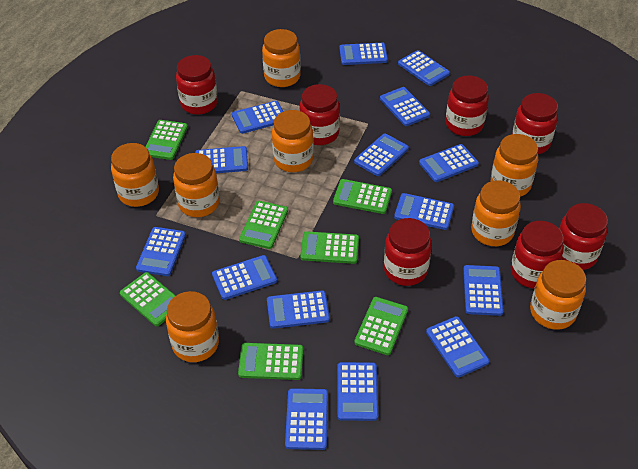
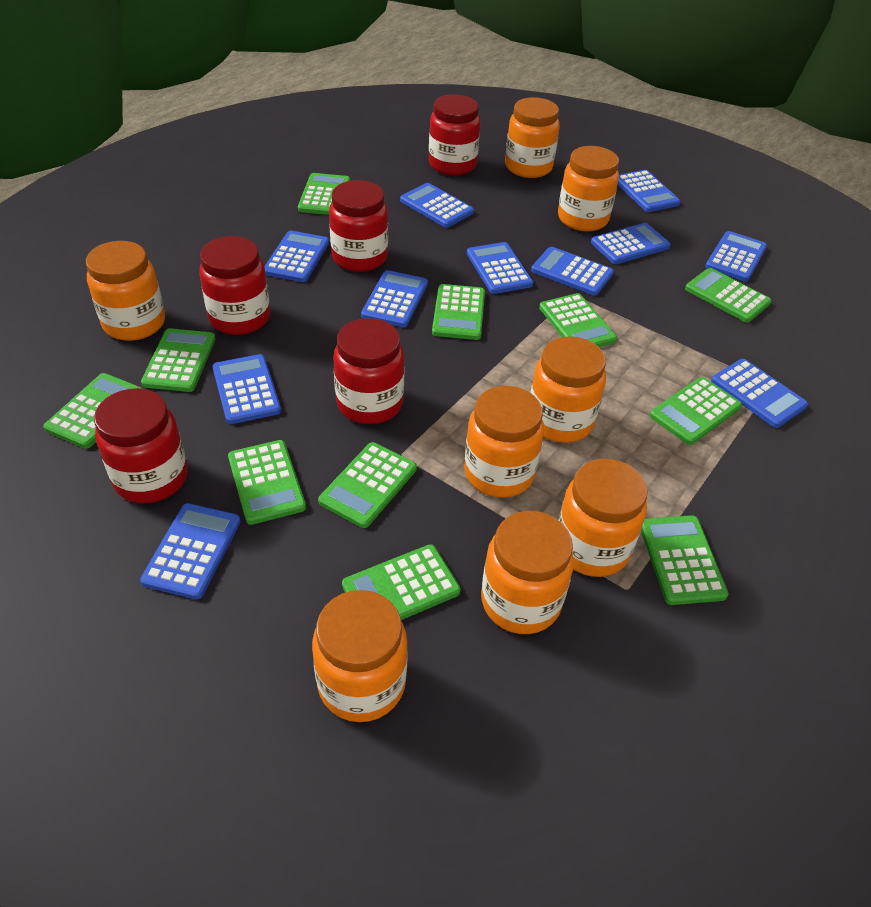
blue calculator: 15 -> 11
green calculator: 7 -> 11
red jar: 7 -> 5

